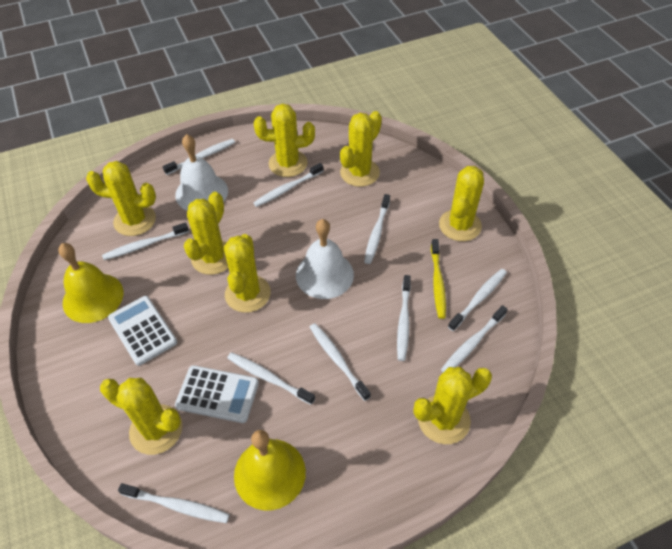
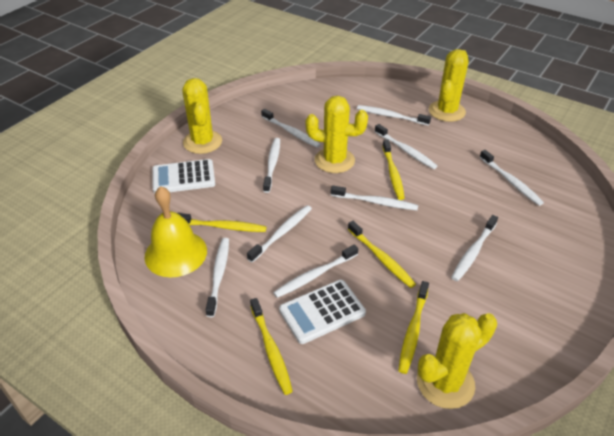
white bell: 2 -> 0
yellow bell: 2 -> 1
yellow cactus: 8 -> 4
yellow toothbrush: 1 -> 5

